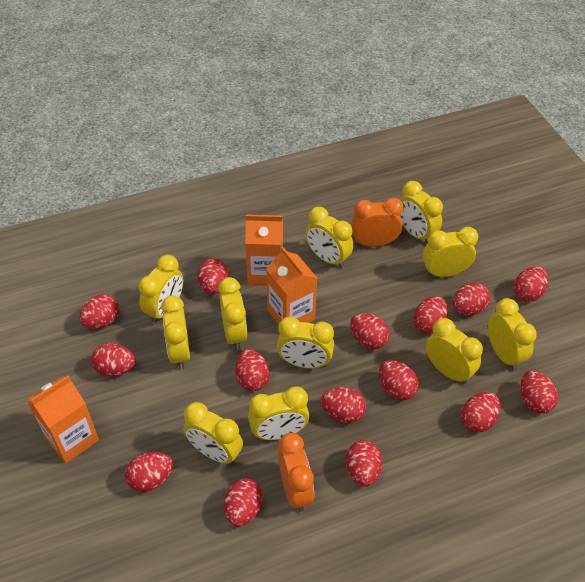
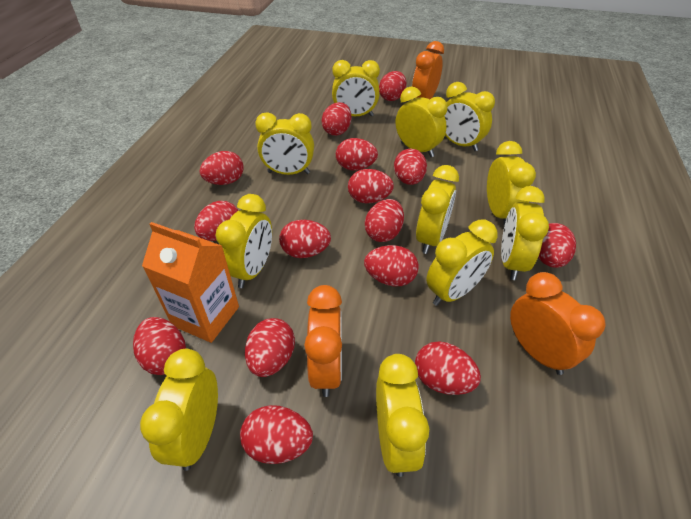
orange carton: 3 -> 1
orange clock: 2 -> 3

